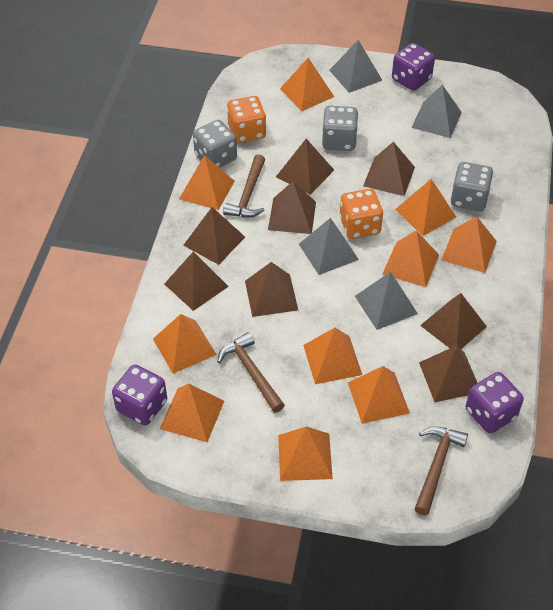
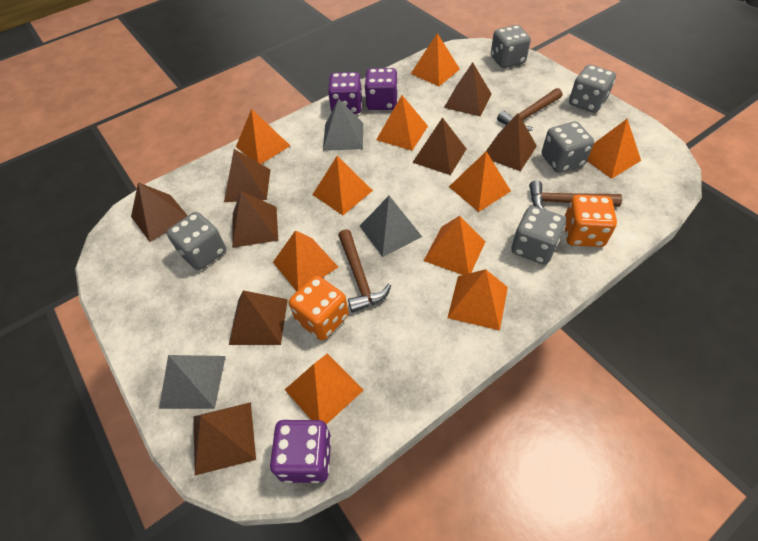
grey dice: 3 -> 5
grey pyramid: 4 -> 3

